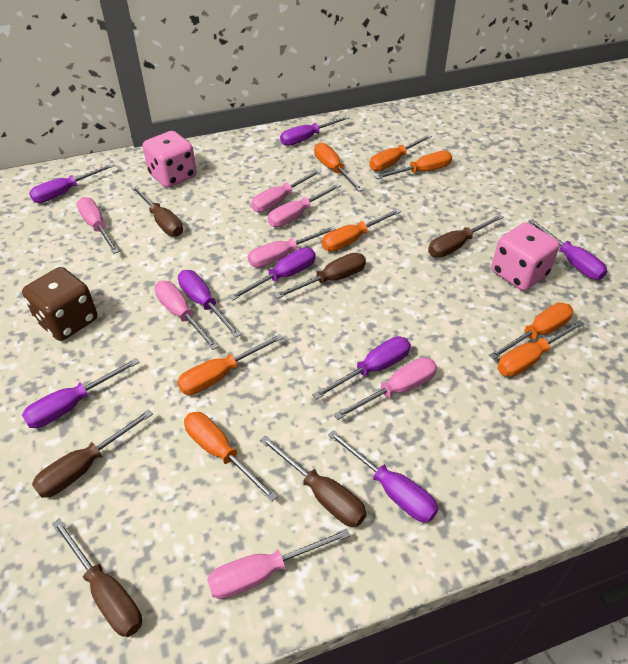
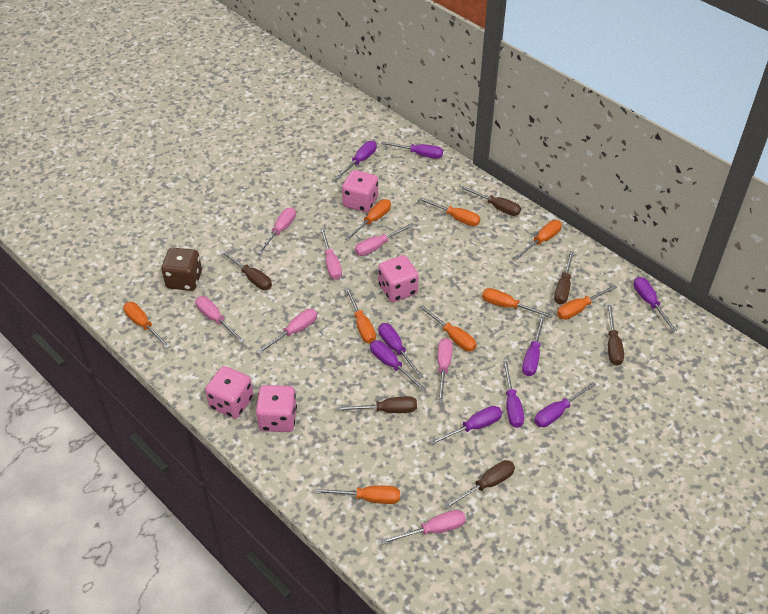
orange screwdriver: 8 -> 9
pink dice: 2 -> 4
purple screwdriver: 8 -> 9

